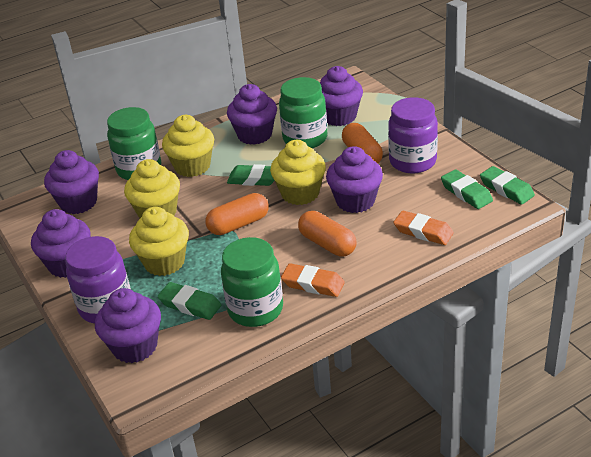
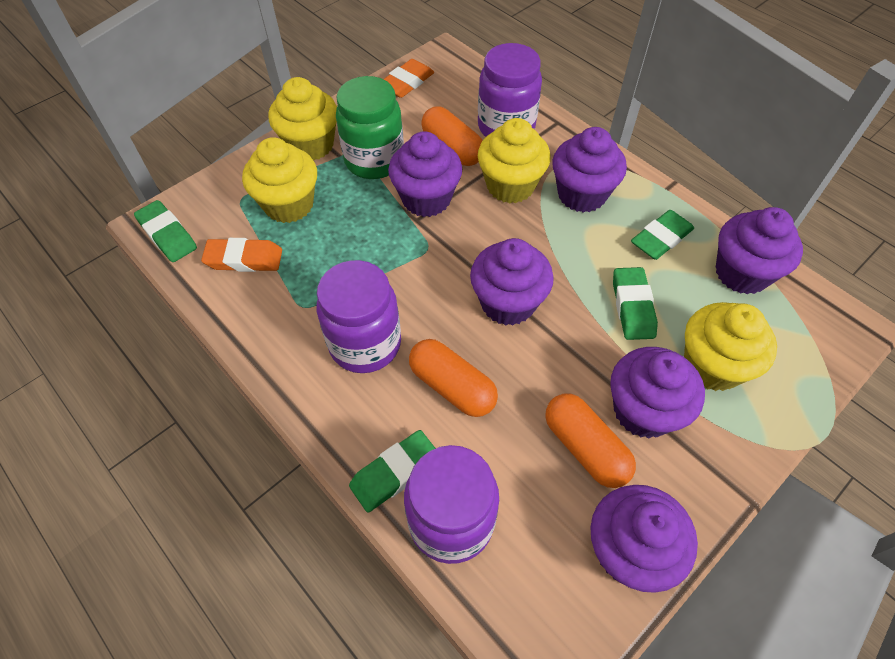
green jar: 3 -> 1
purple jar: 2 -> 3

